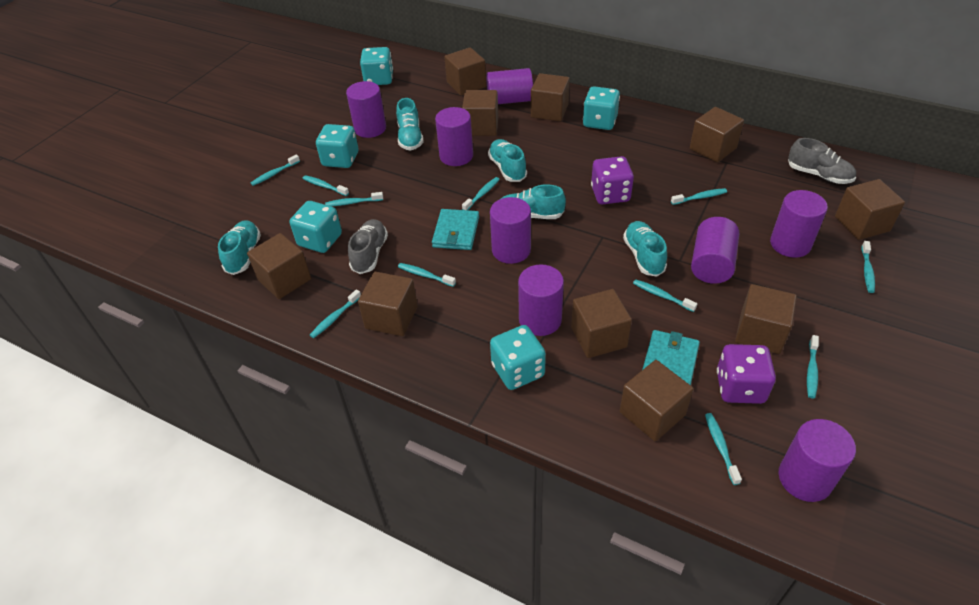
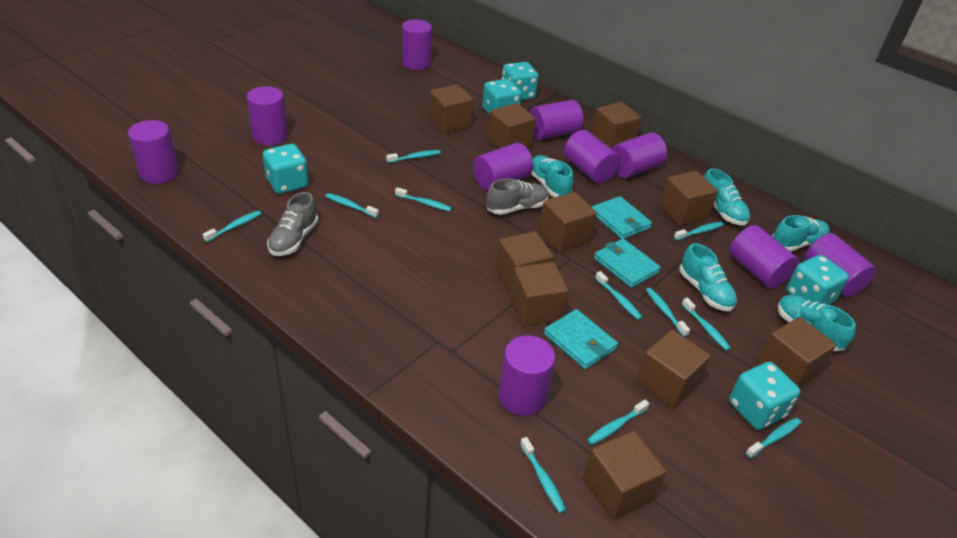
purple cylinder: 8 -> 10
purple dice: 2 -> 0
turquoise wallet: 2 -> 3

